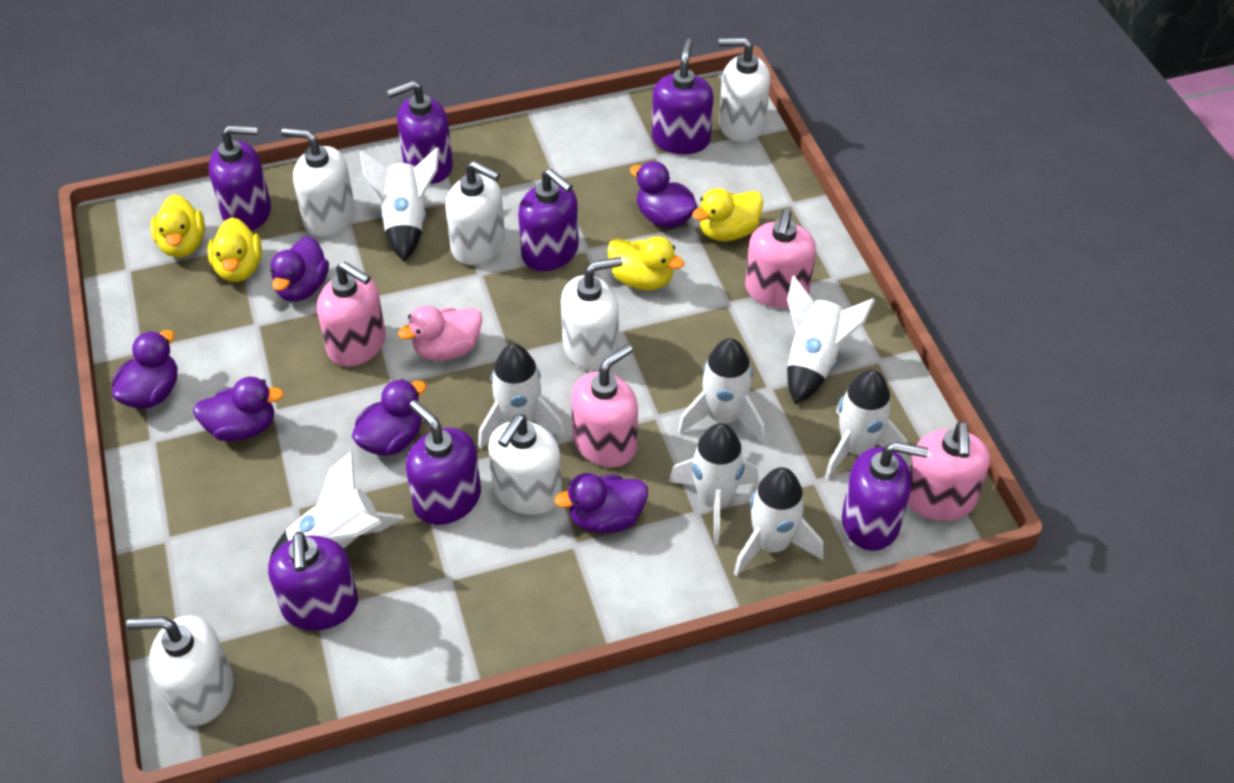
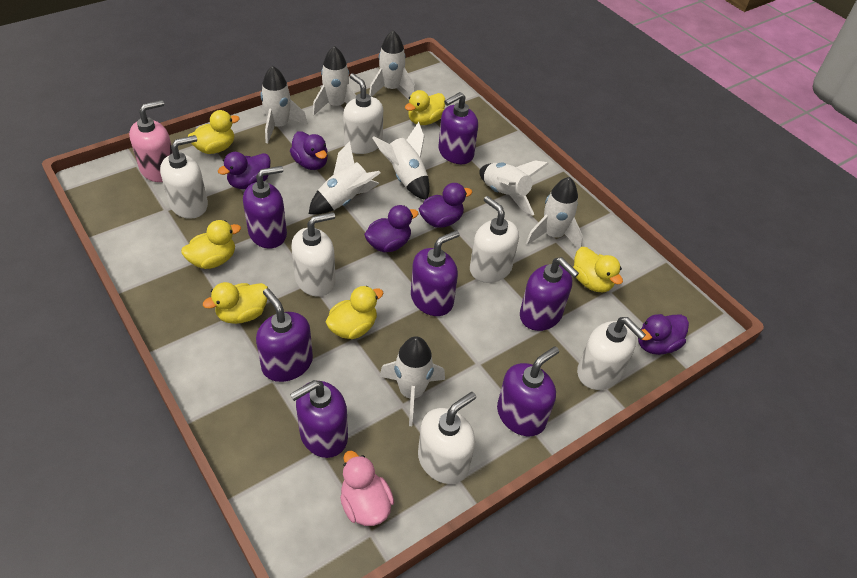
pink soap dispenser: 4 -> 1
purple duck: 6 -> 5
yellow duck: 4 -> 6

